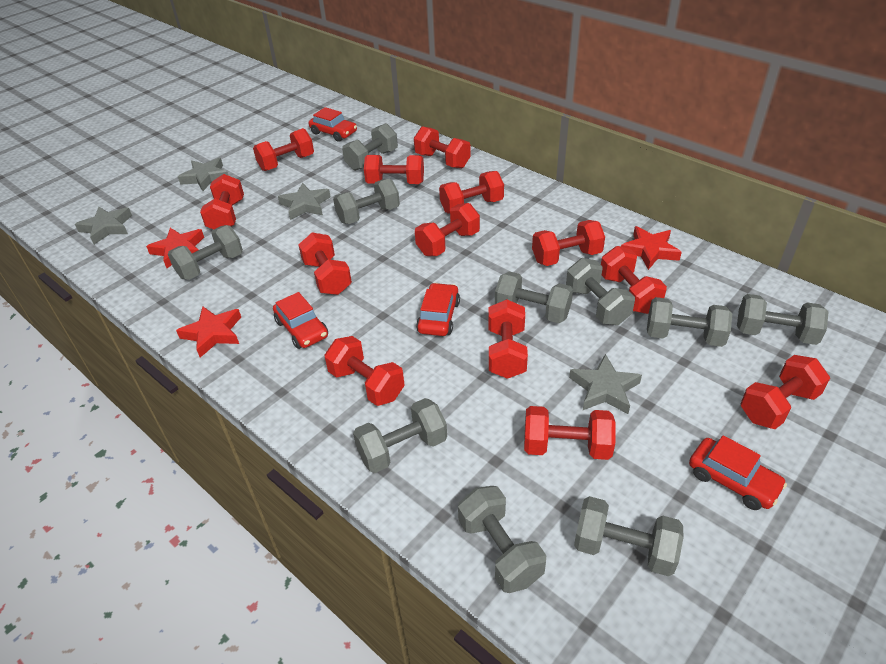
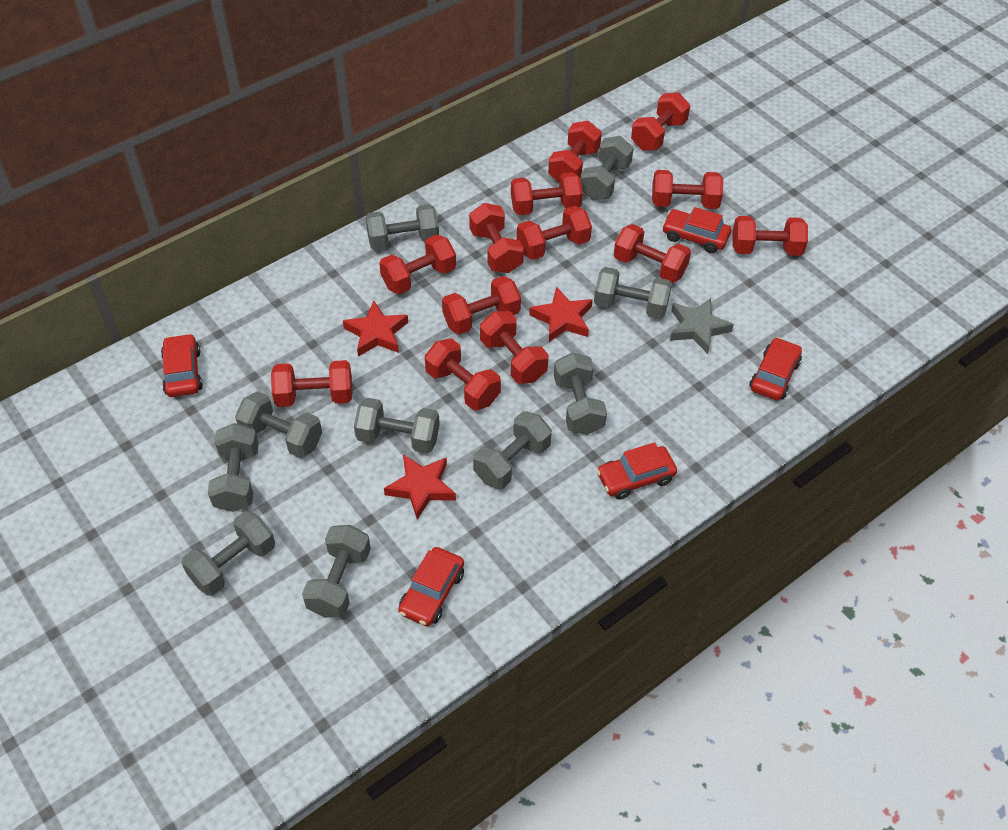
grey star: 4 -> 1
red car: 4 -> 5

